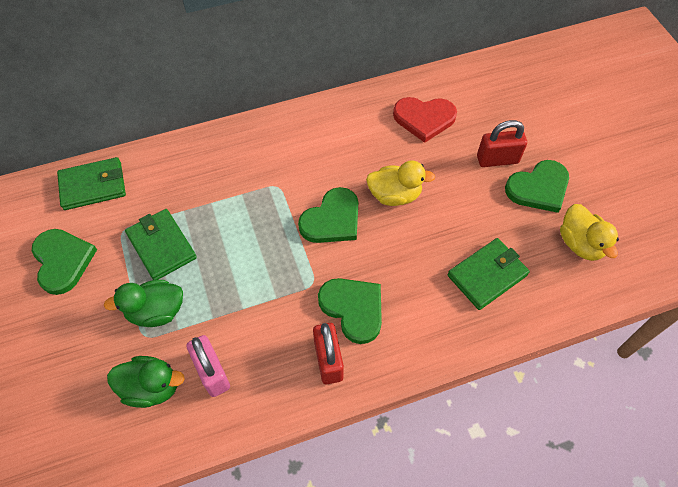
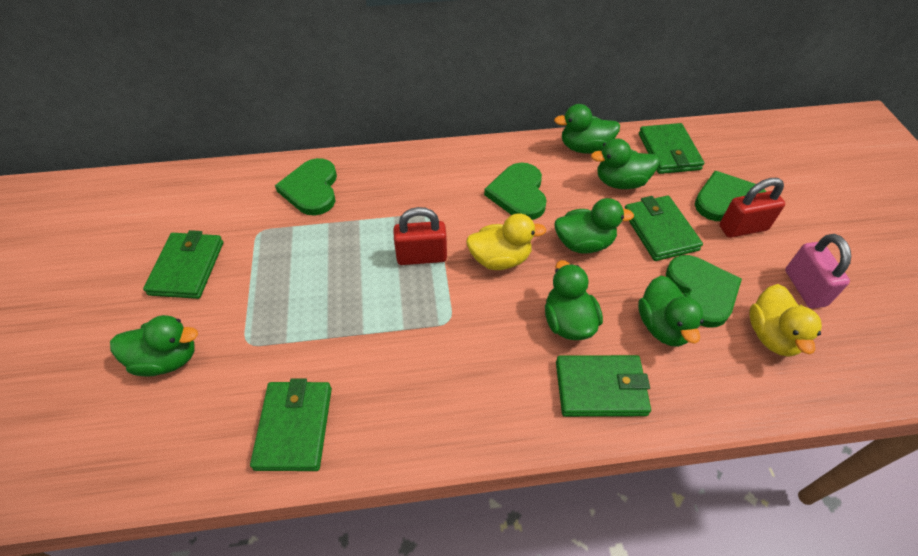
green duck: 2 -> 6
green wallet: 3 -> 5
red heart: 1 -> 0

